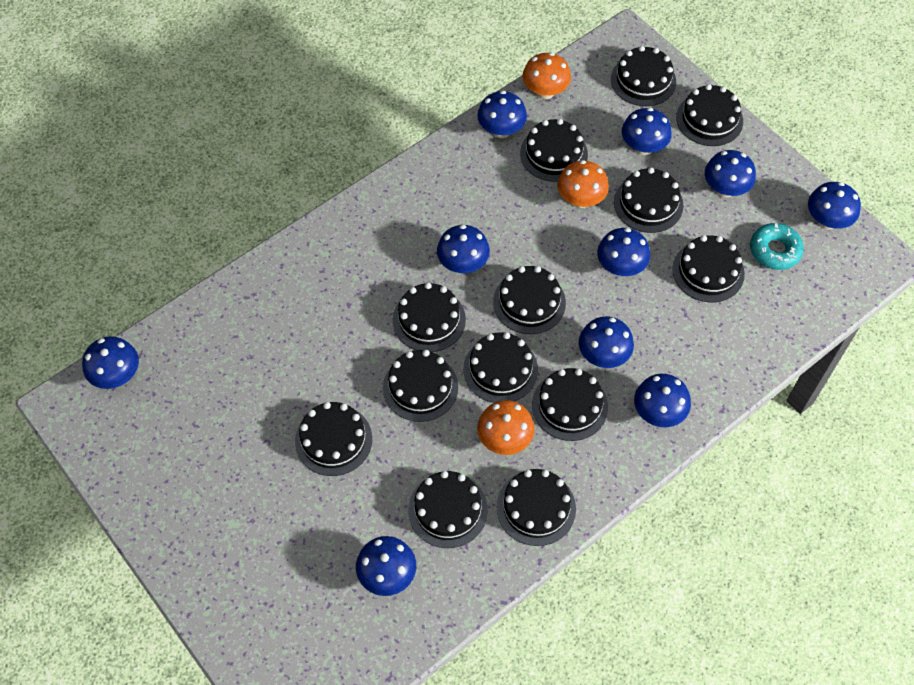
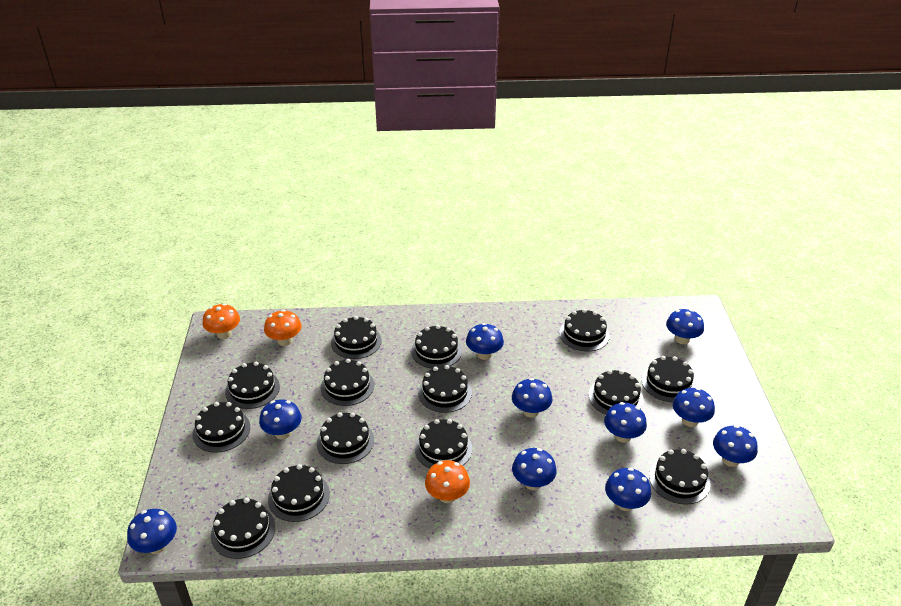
black cake: 13 -> 14
turquoise donut: 1 -> 0

